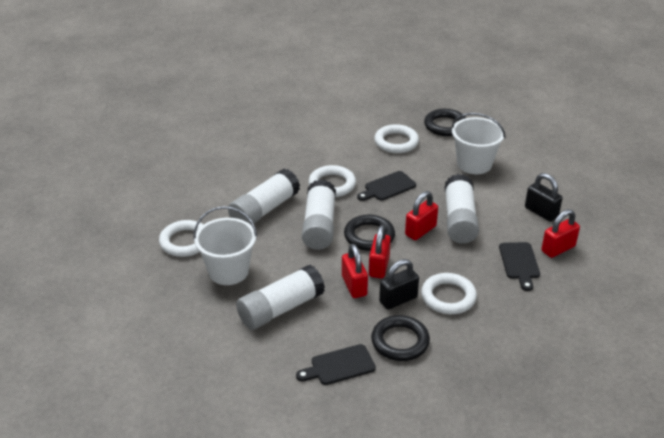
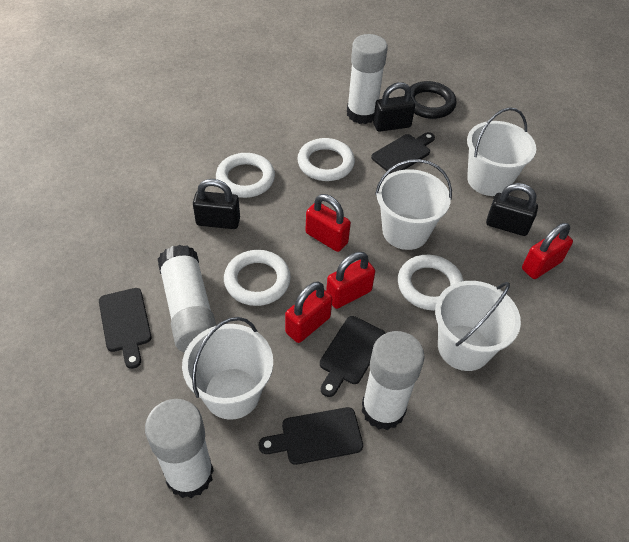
black cutting board: 3 -> 4
black padlock: 2 -> 3
black ring: 3 -> 1
white bucket: 2 -> 4

